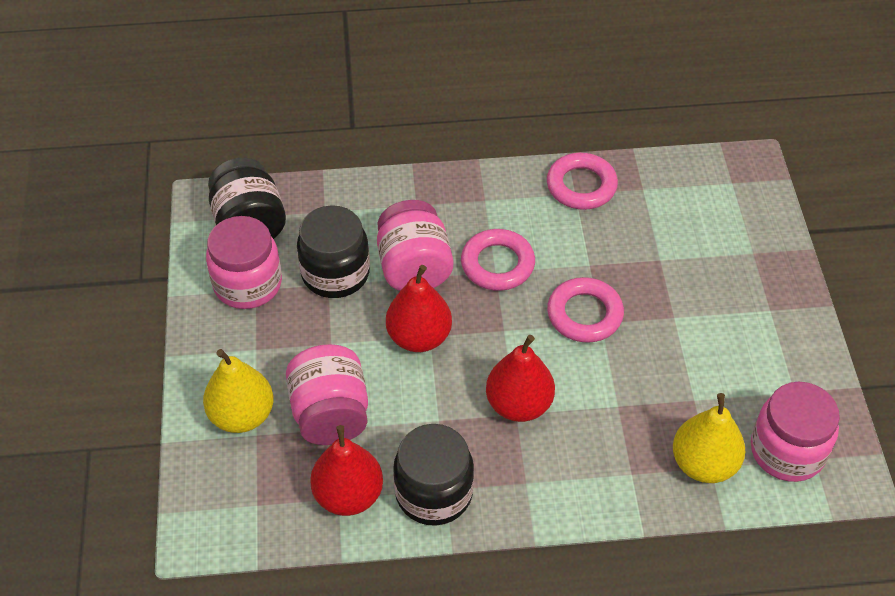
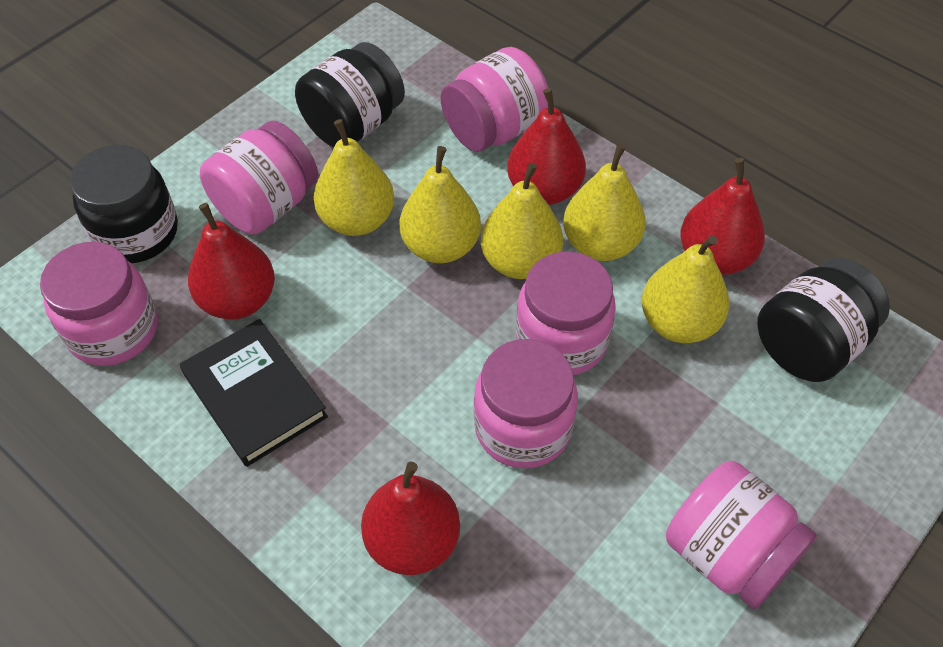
black book: 0 -> 1
pink jar: 4 -> 6
pink ring: 3 -> 0
red pear: 3 -> 4
yellow pear: 2 -> 5

